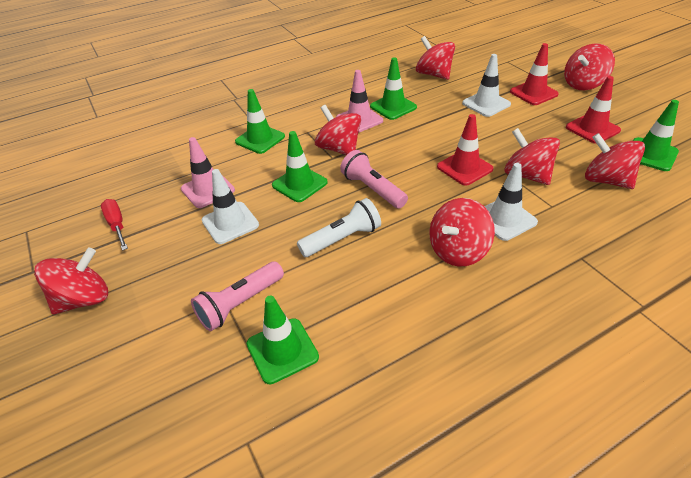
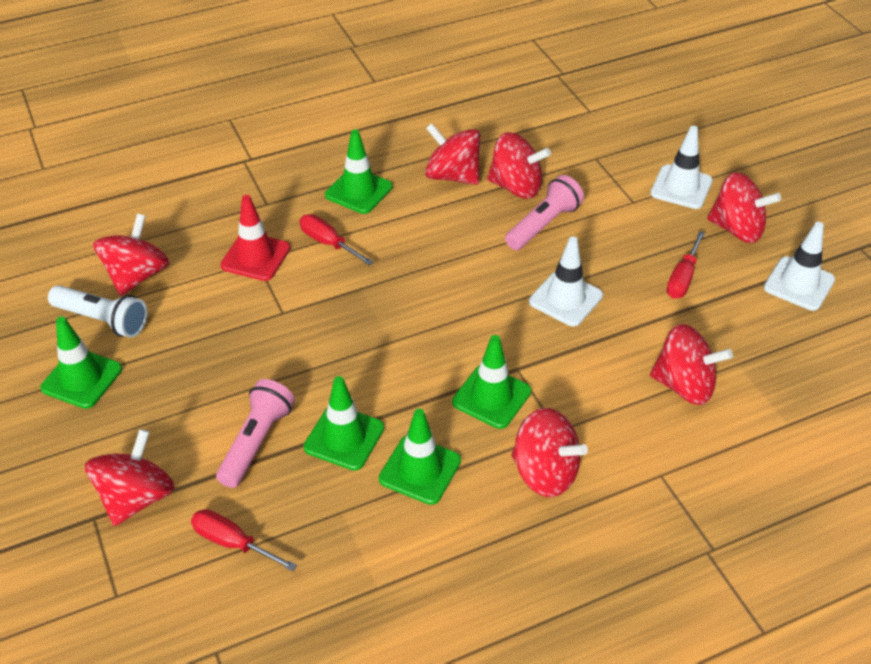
pink traffic cone: 2 -> 0
red screwdriver: 1 -> 3
red traffic cone: 3 -> 1

